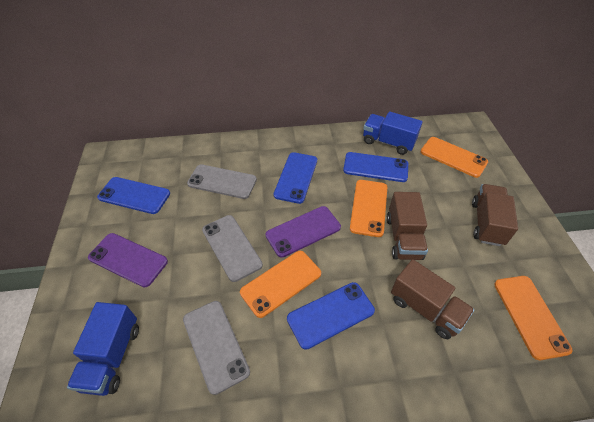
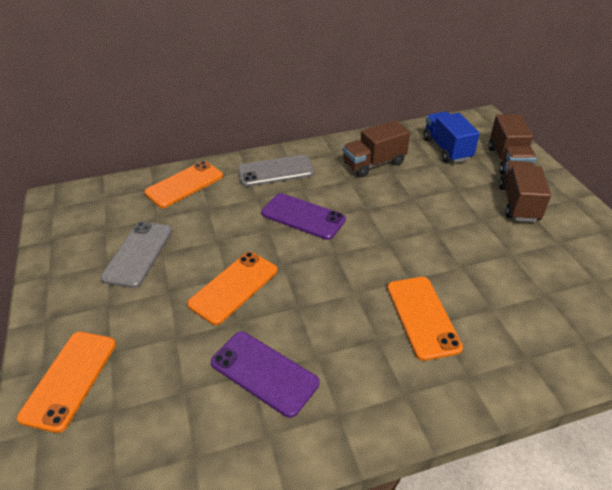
blue phone: 4 -> 0
blue truck: 2 -> 1
grey phone: 3 -> 2

